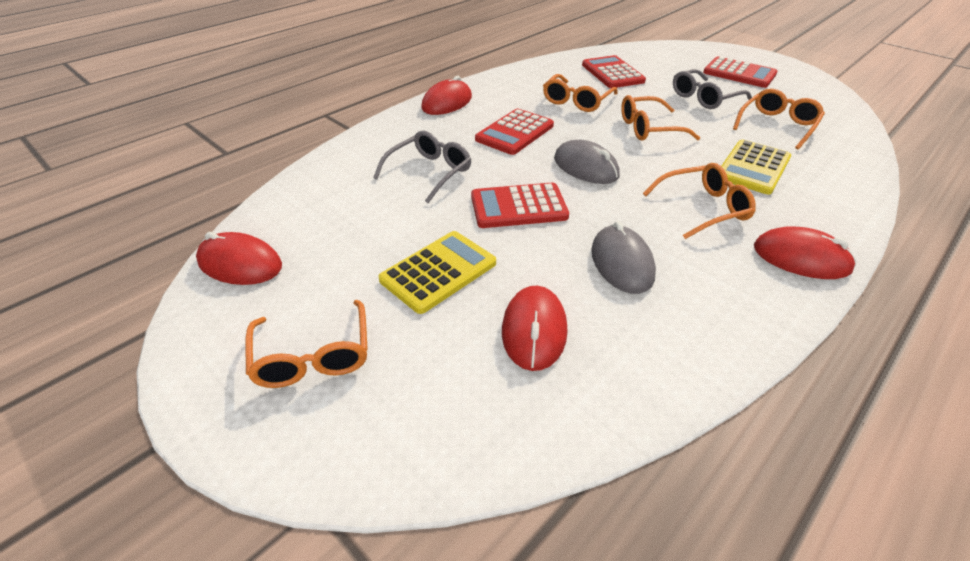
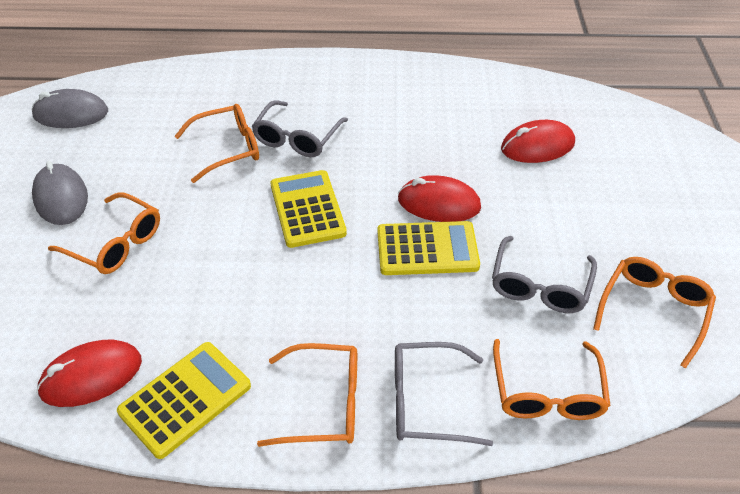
grey glasses: 2 -> 3
red calculator: 4 -> 0
red mouse: 4 -> 3
yellow calculator: 2 -> 3

